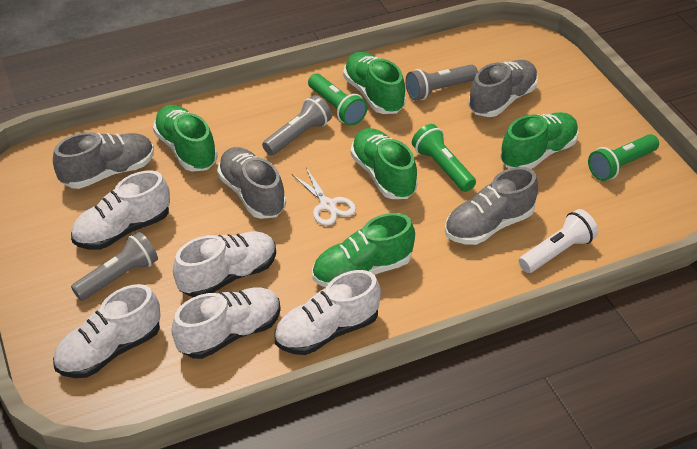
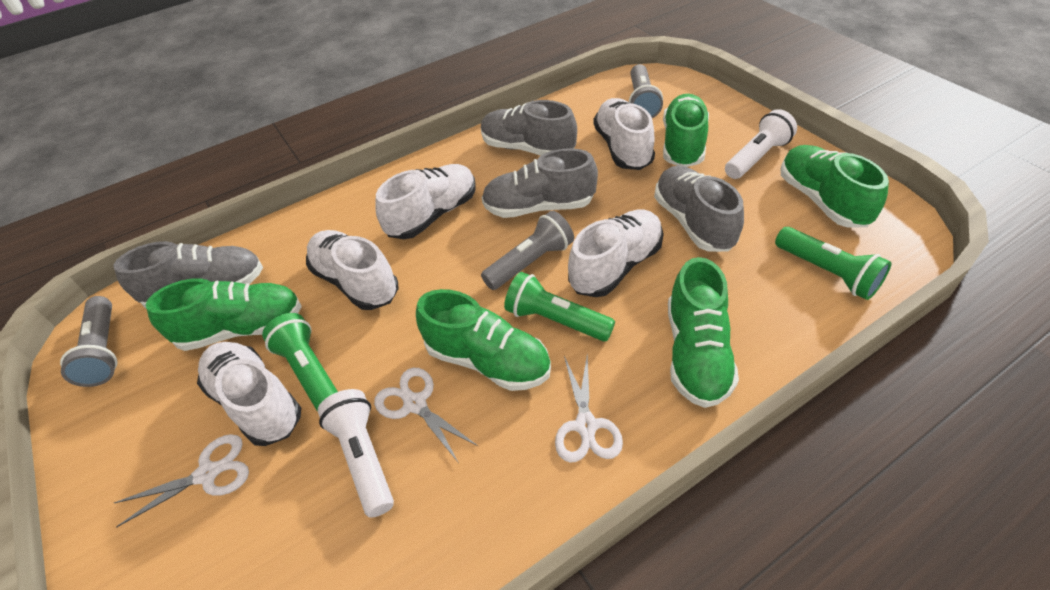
white flashlight: 1 -> 2
white scissors: 1 -> 3

